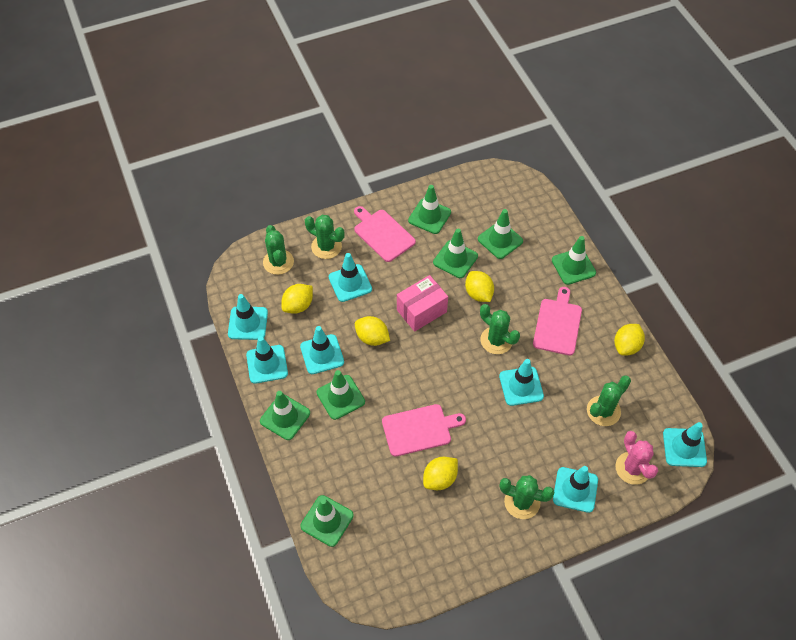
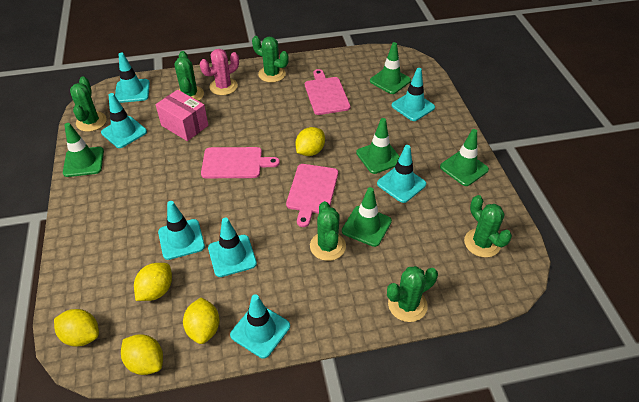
green cactus: 5 -> 6
green traffic cone: 7 -> 5

